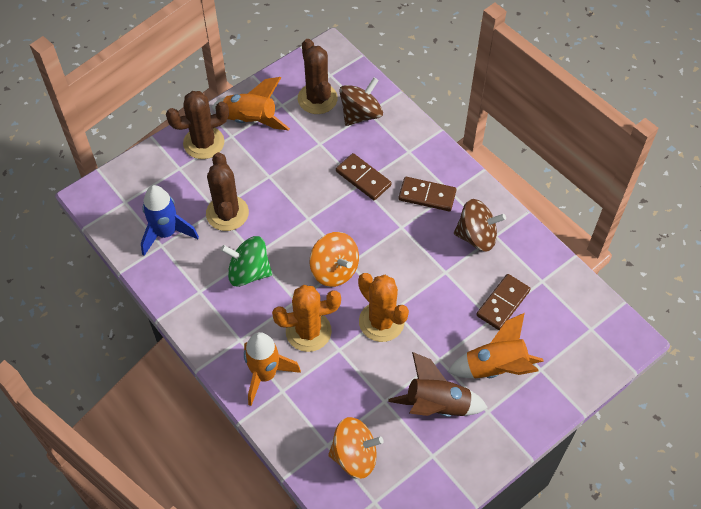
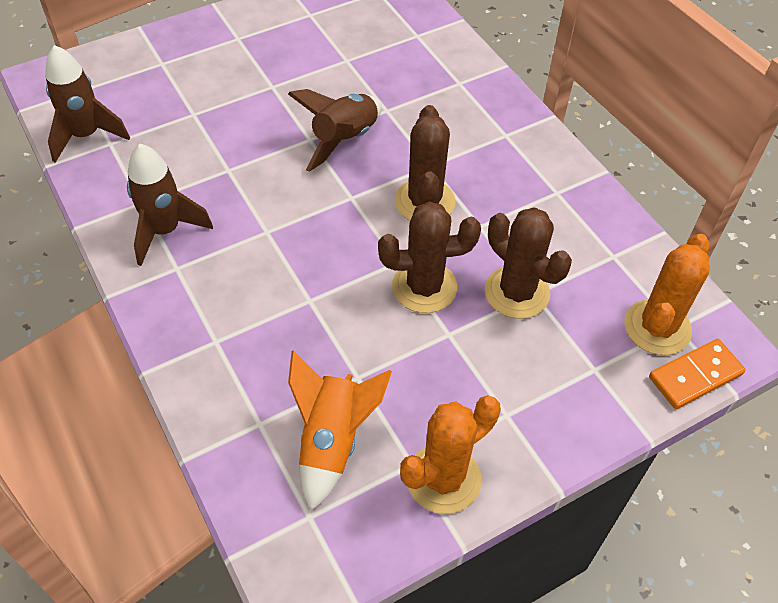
blue rocket: 1 -> 0
brown domino: 3 -> 0
brown rocket: 1 -> 3
brown spinning top: 2 -> 0
green spinning top: 1 -> 0
orange domino: 0 -> 1
orange rocket: 3 -> 1
orange spinning top: 2 -> 0

